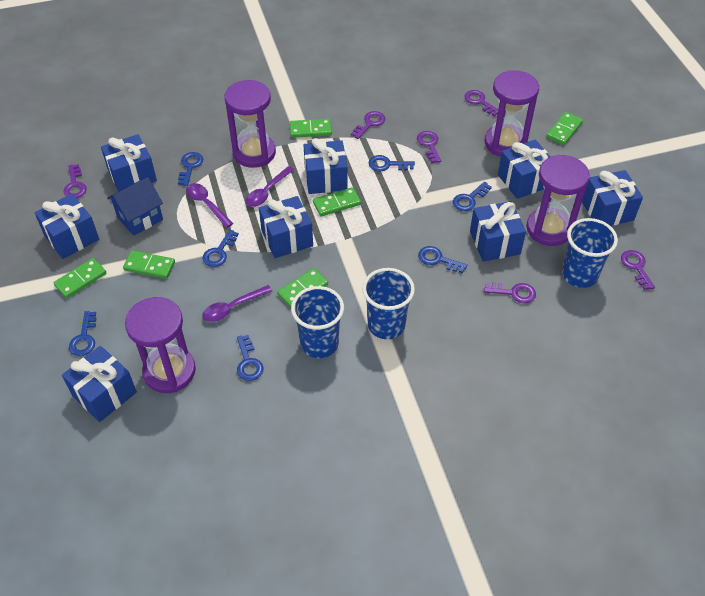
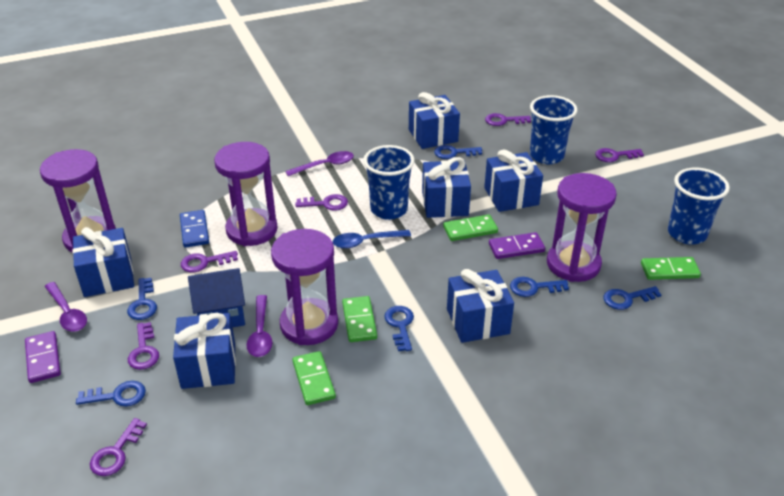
blue domino: 0 -> 1
blue gift: 8 -> 6
blue key: 7 -> 6
blue spoon: 0 -> 1
green domino: 6 -> 4
purple domino: 0 -> 2

